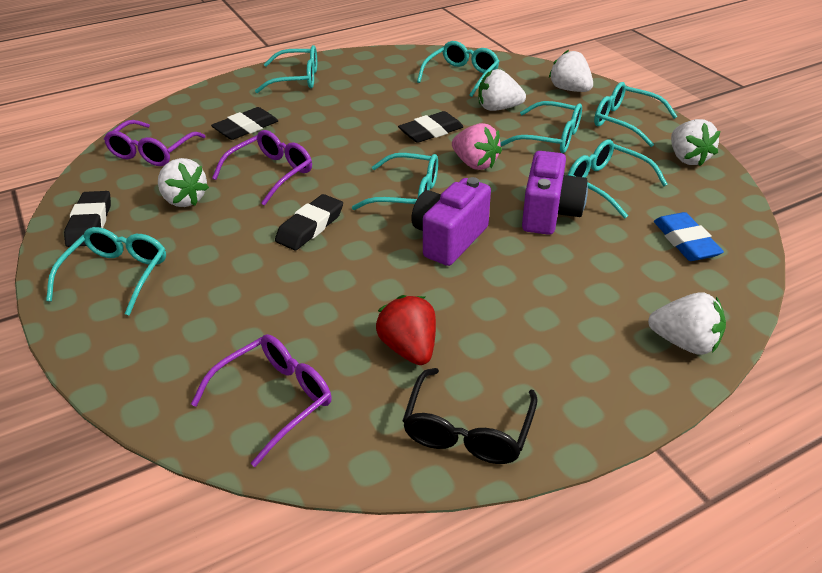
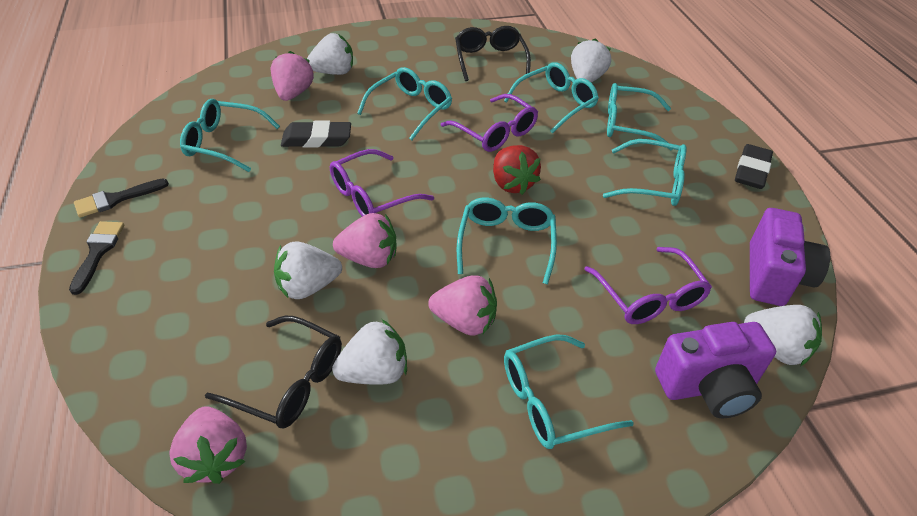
black brush: 0 -> 2
black eraser: 4 -> 2
black glasses: 1 -> 2
blue eraser: 1 -> 0
pink strawberry: 1 -> 4

